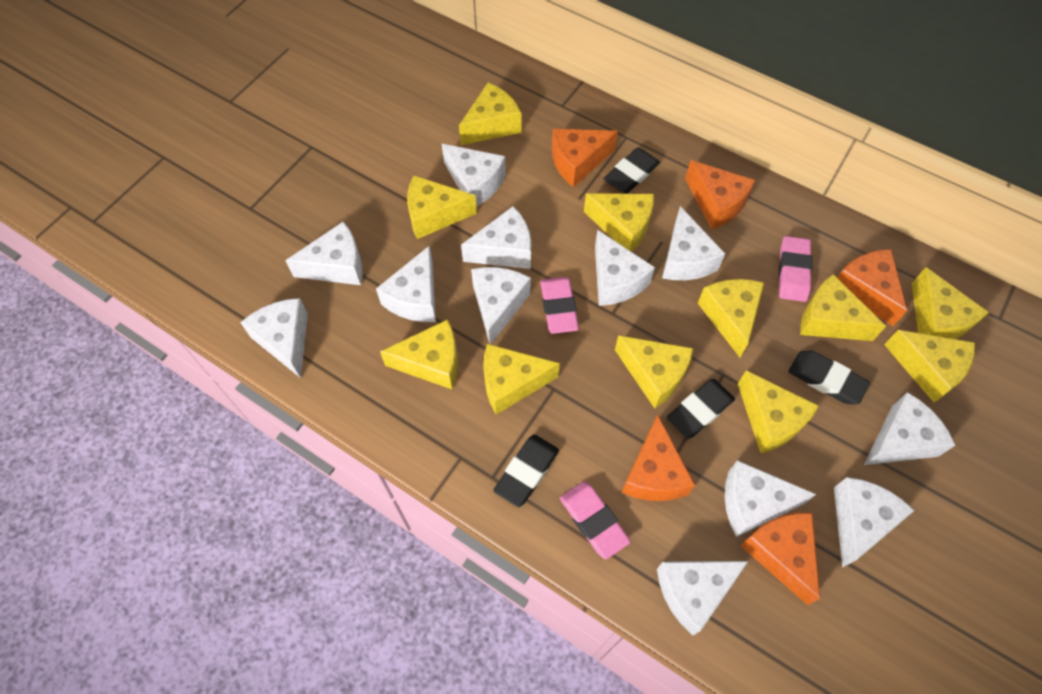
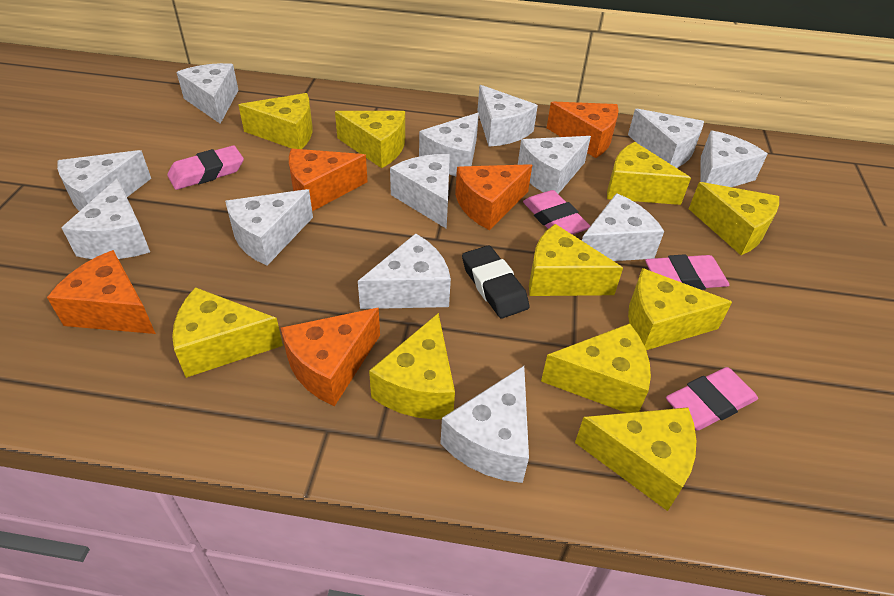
black eraser: 4 -> 1
pink eraser: 3 -> 4
white cheese: 12 -> 13
yellow cheese: 11 -> 10

